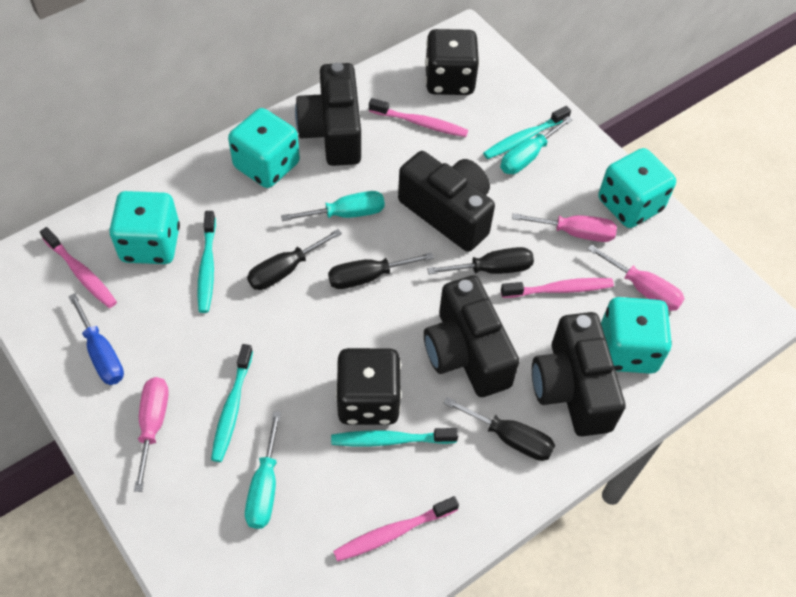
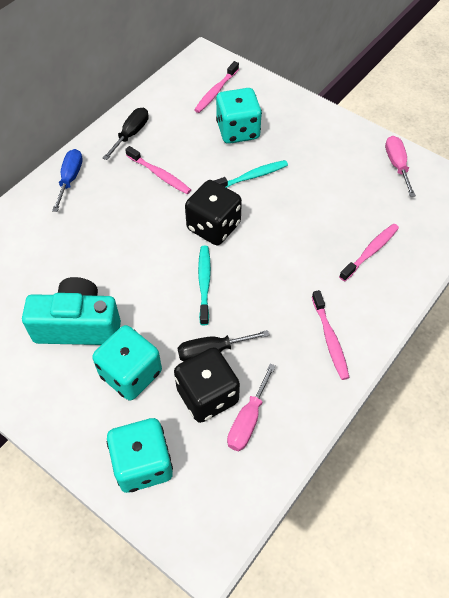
black camera: 4 -> 0
black screwdriver: 4 -> 2
pink screwdriver: 3 -> 2
turquoise camera: 0 -> 1
turquoise dice: 4 -> 3
turquoise screwdriver: 3 -> 0
turquoise toothbrush: 4 -> 2

